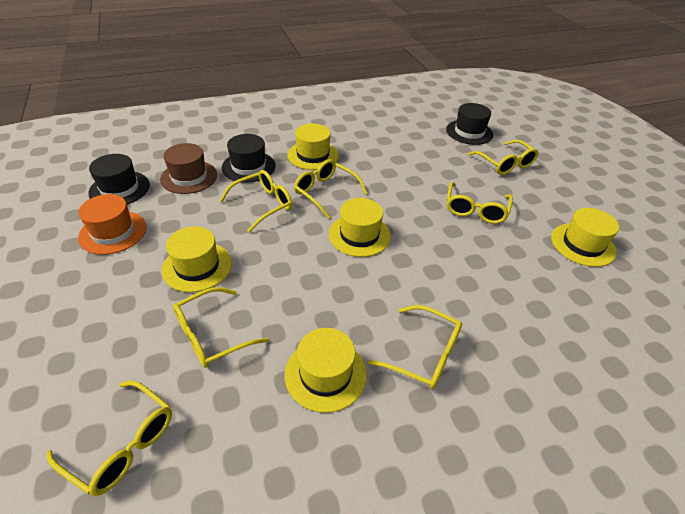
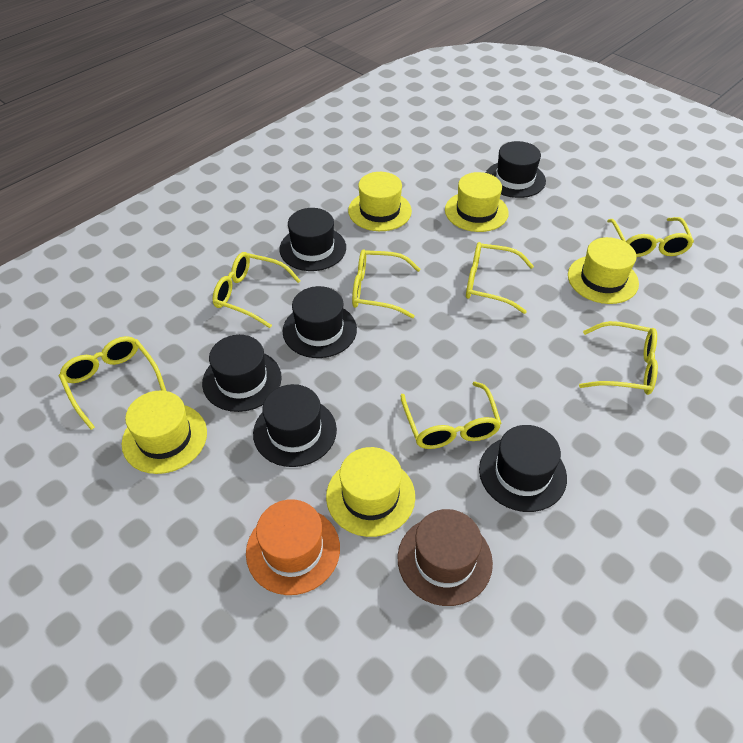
black hat: 3 -> 6

